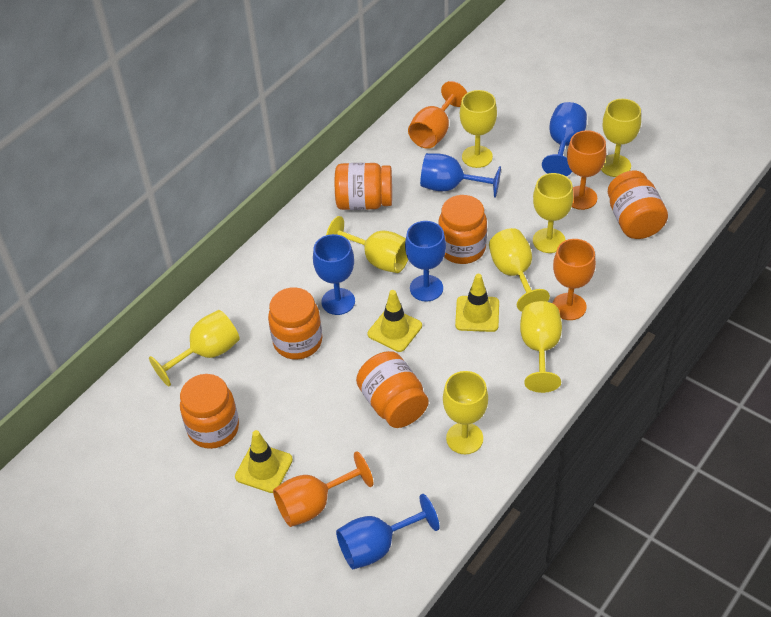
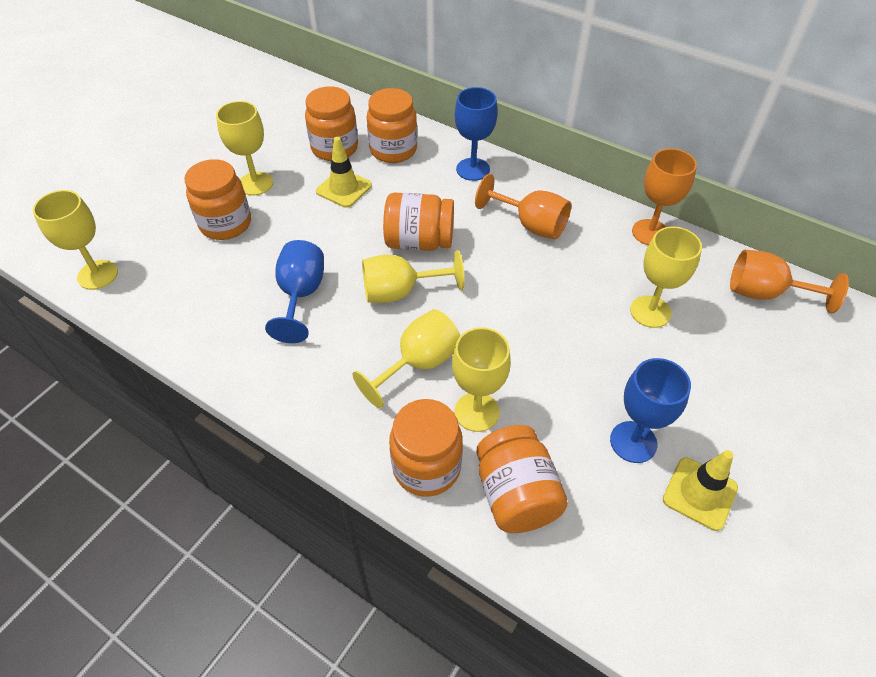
blue goblet: 5 -> 3
orange goblet: 4 -> 3
yellow goblet: 8 -> 6
yellow traffic cone: 3 -> 2

